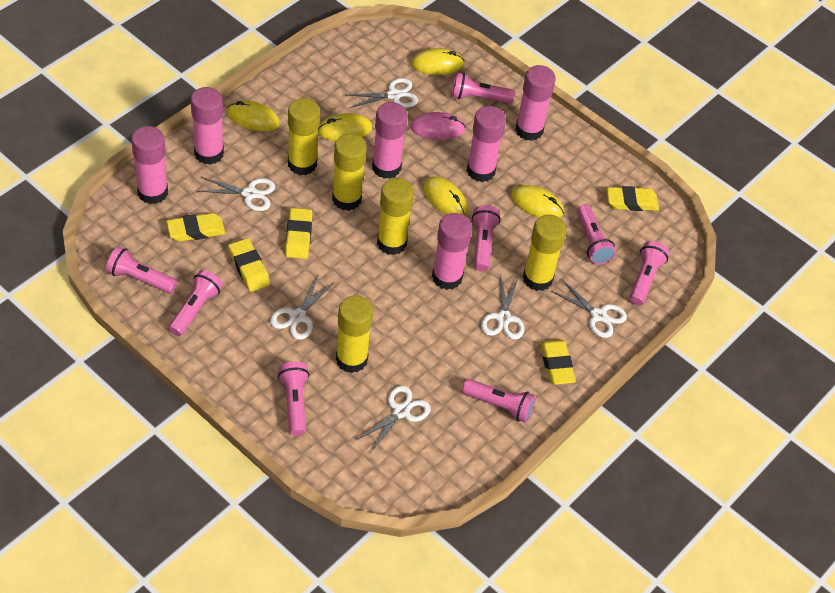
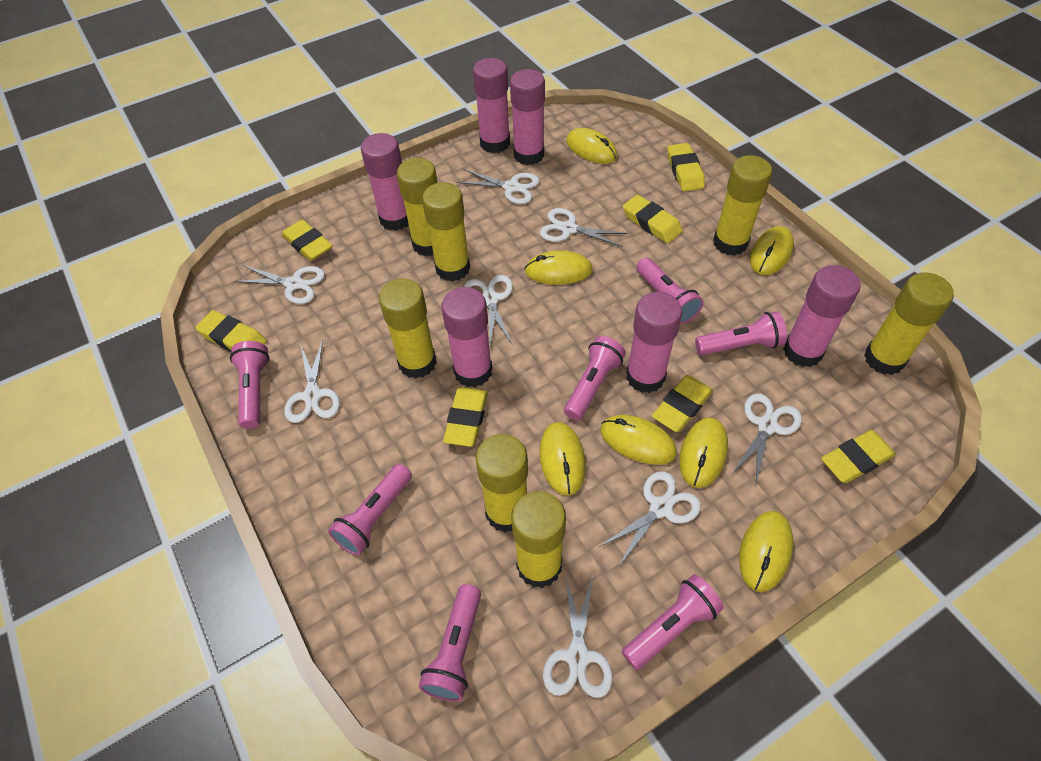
pink flashlight: 8 -> 7
pink mouse: 1 -> 0
white scissors: 6 -> 8
yellow eraser: 5 -> 7
yellow glue stick: 5 -> 7
yellow mouse: 5 -> 7

